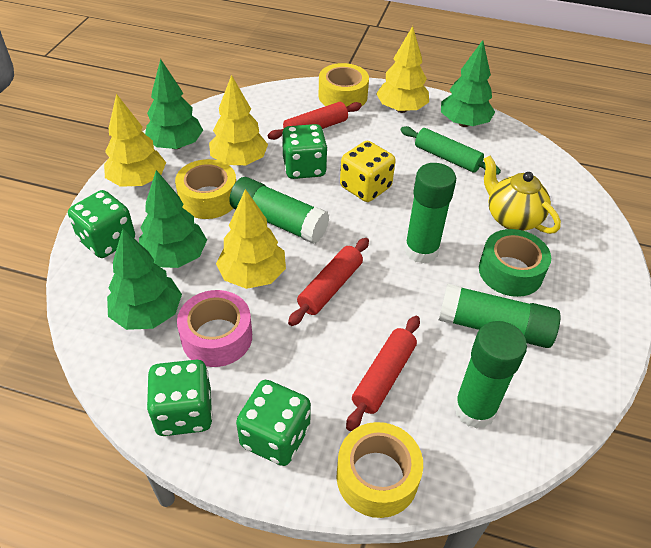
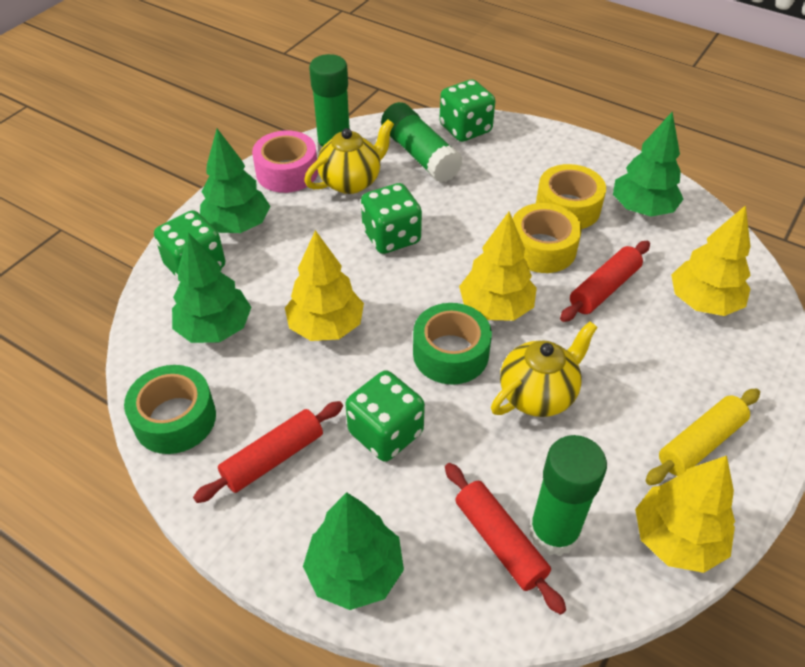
green glue stick: 4 -> 3
green rolling pin: 1 -> 0
green tape: 1 -> 2
yellow dice: 1 -> 0
yellow rolling pin: 0 -> 1
yellow tape: 3 -> 2
yellow teapot: 1 -> 2

